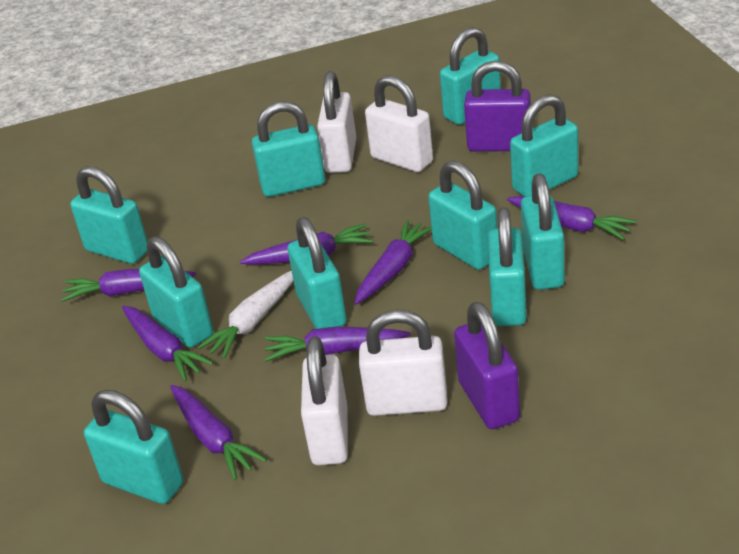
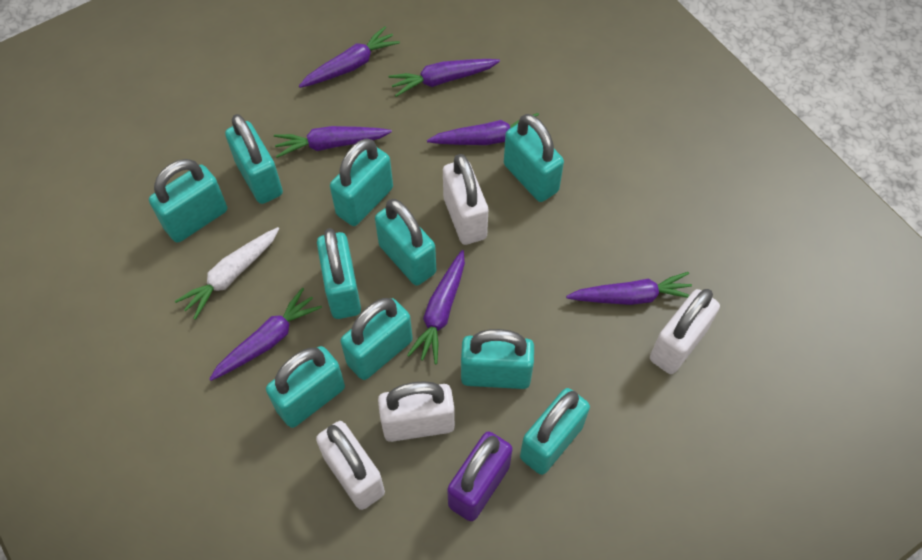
purple padlock: 2 -> 1

